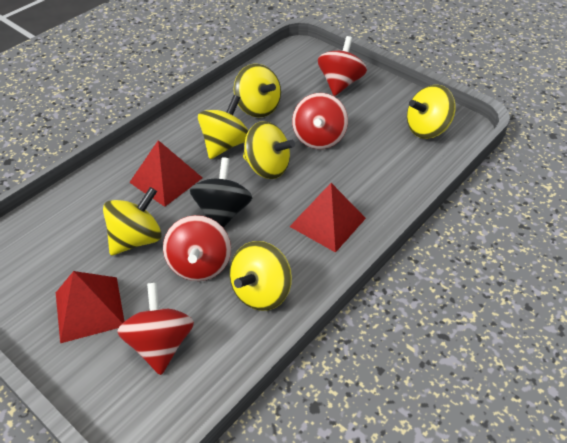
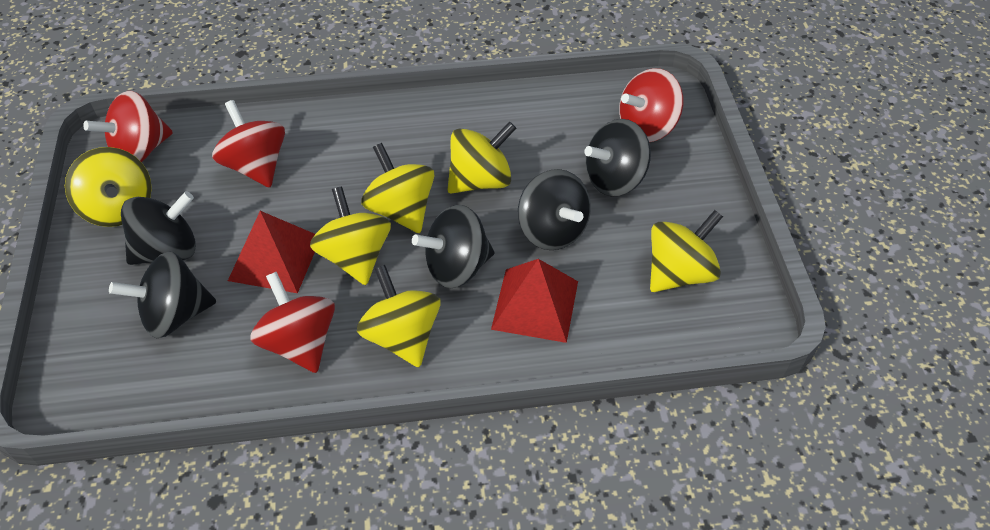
black spinning top: 1 -> 5
red pyramid: 3 -> 2

